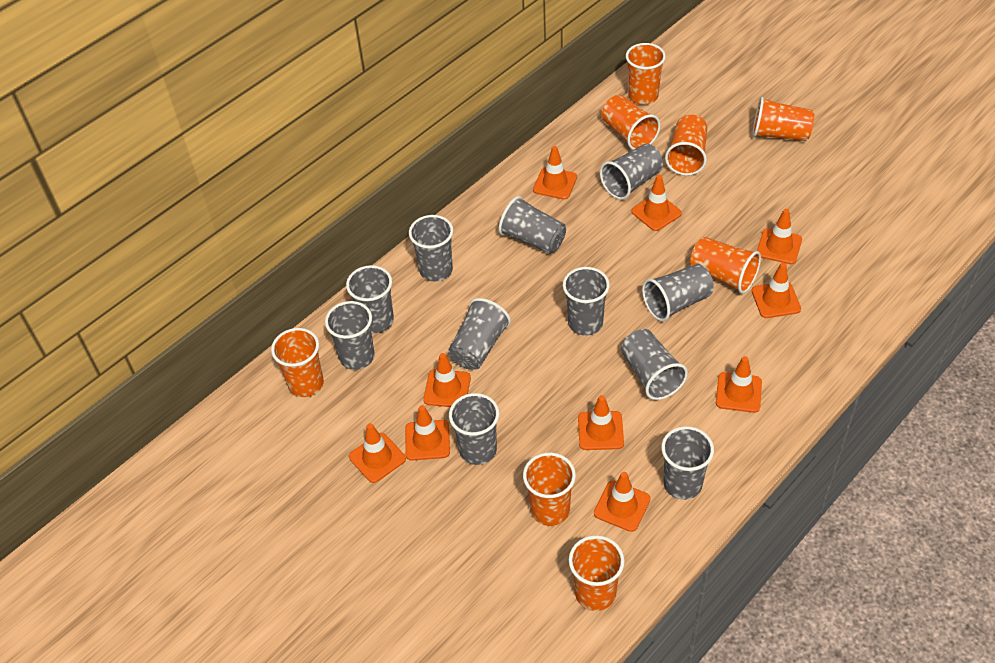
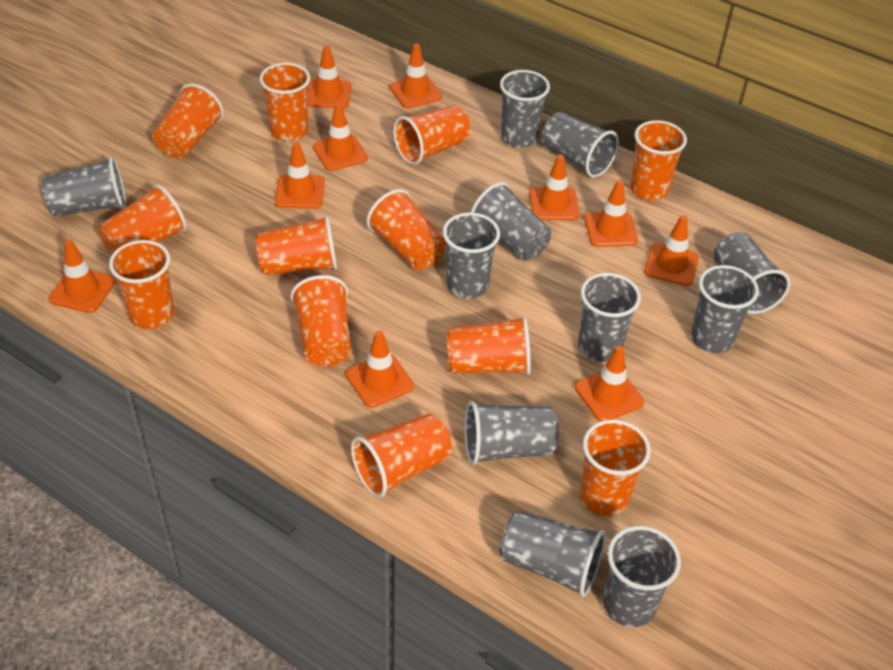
orange cup: 8 -> 12

